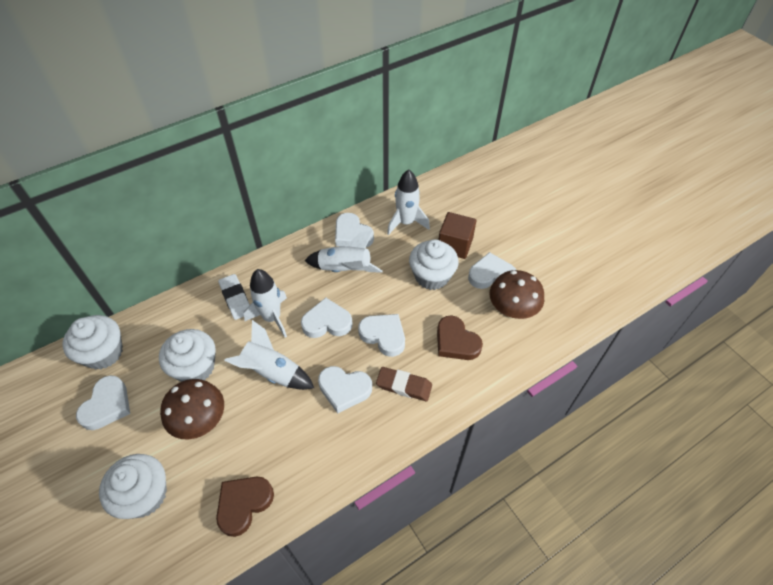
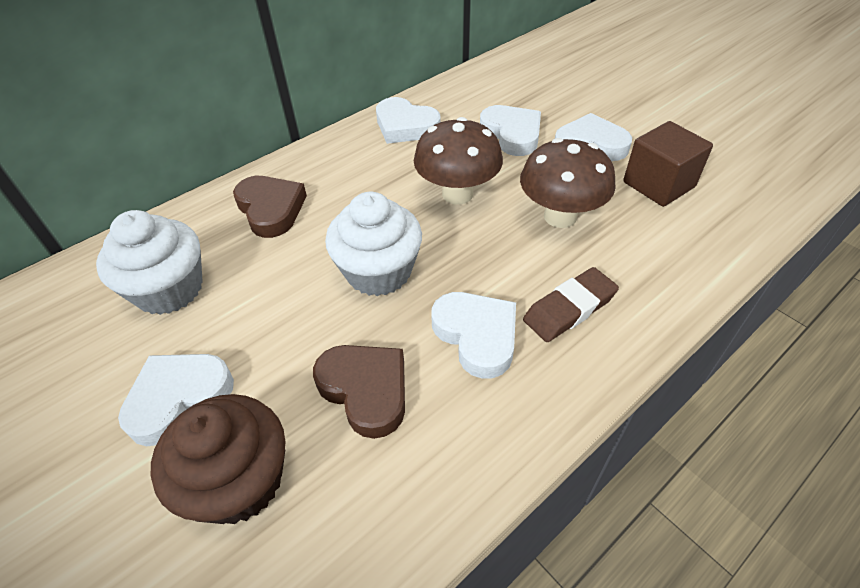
brown cupcake: 0 -> 1
white cupcake: 4 -> 2
white eraser: 1 -> 0
white heart: 6 -> 5
white rocket: 4 -> 0

